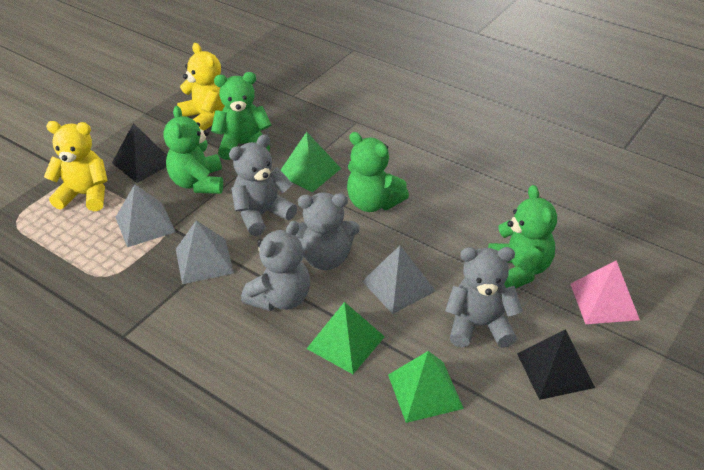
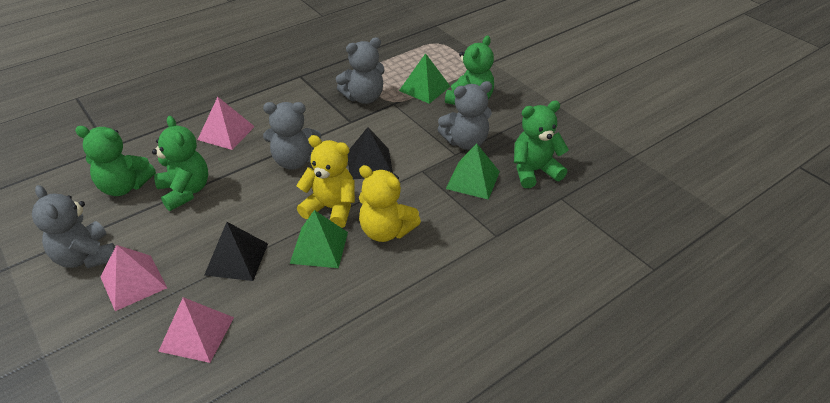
grey pyramid: 3 -> 0
pink pyramid: 1 -> 3

